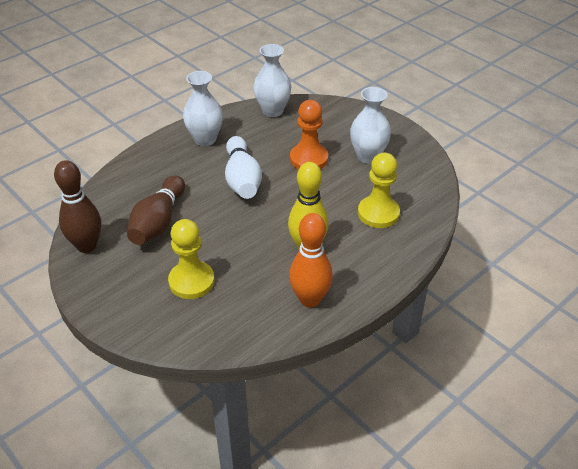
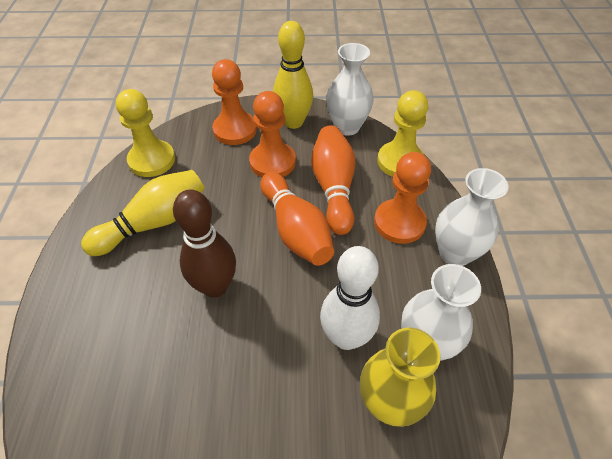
brown bowling pin: 2 -> 1
orange bowling pin: 1 -> 2
orange pawn: 1 -> 3
yellow bowling pin: 1 -> 2
yellow vase: 0 -> 1

